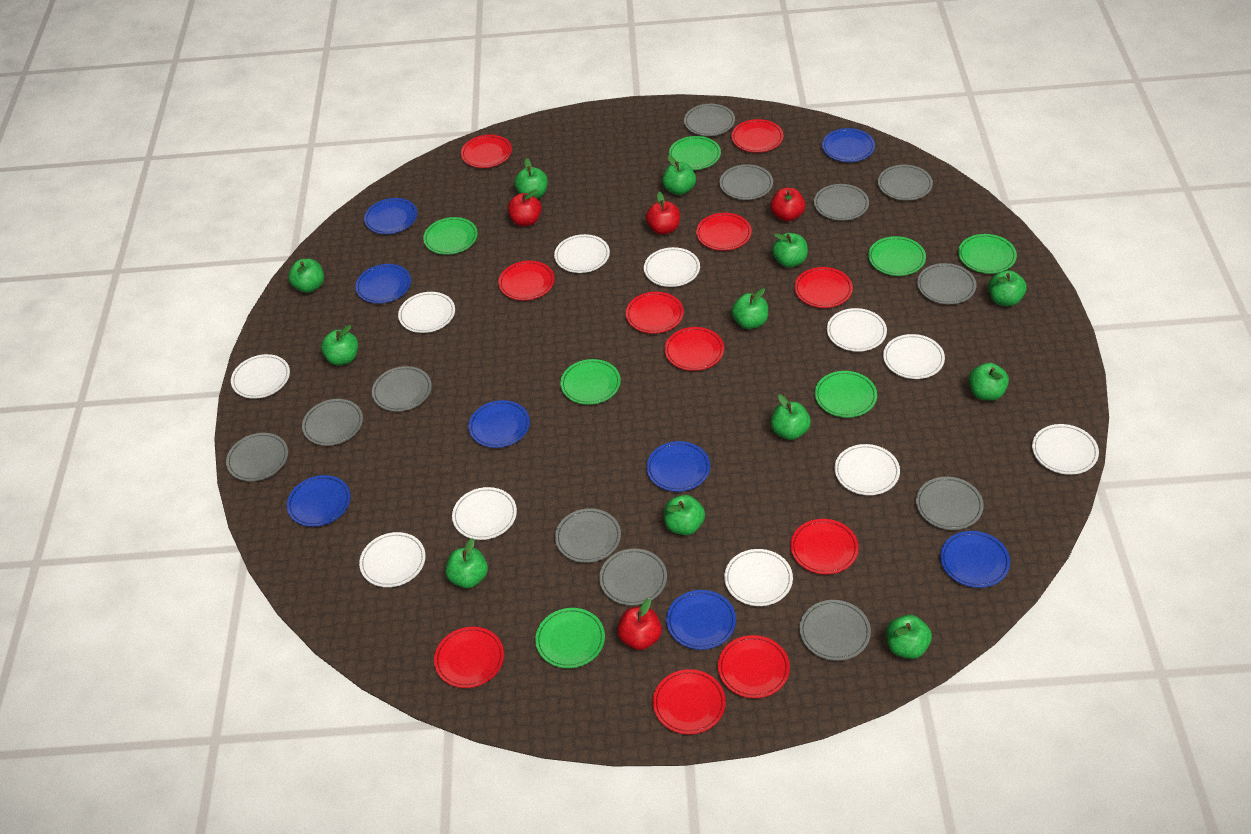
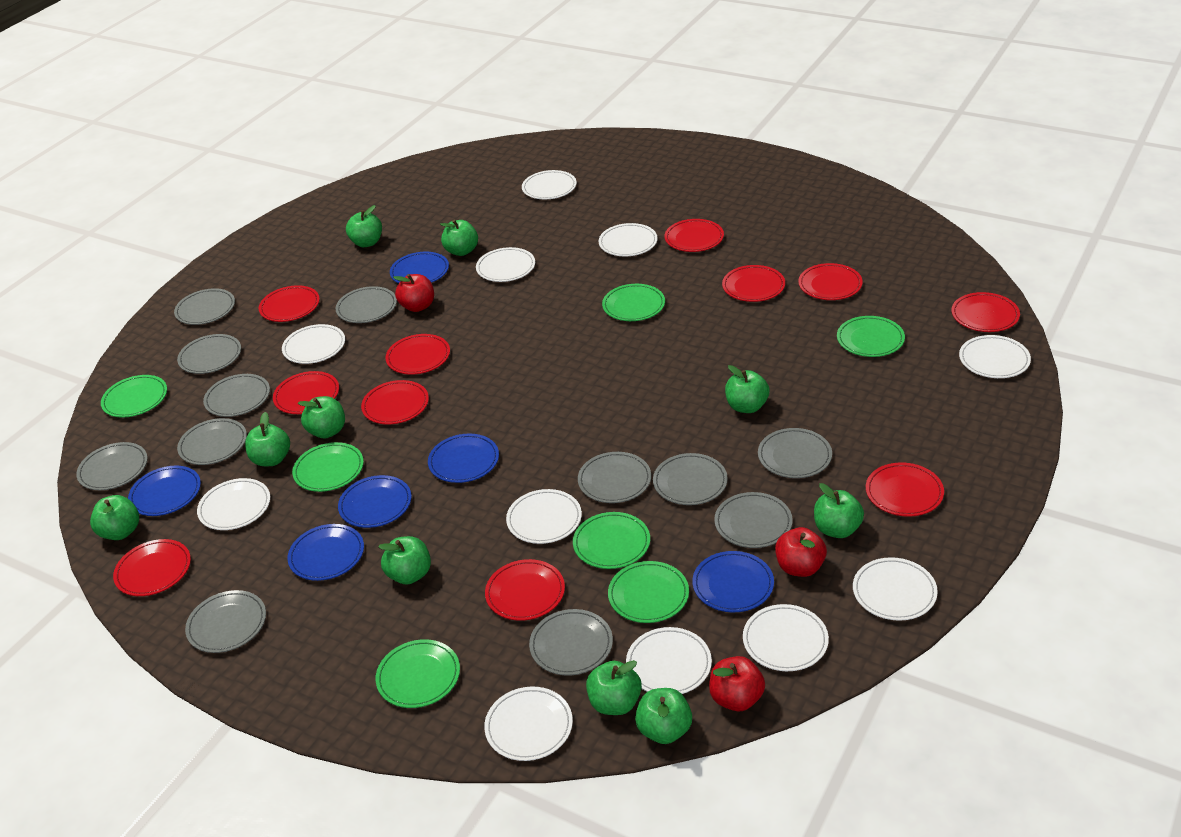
blue plate: 8 -> 6
green apple: 12 -> 10
red apple: 4 -> 3

